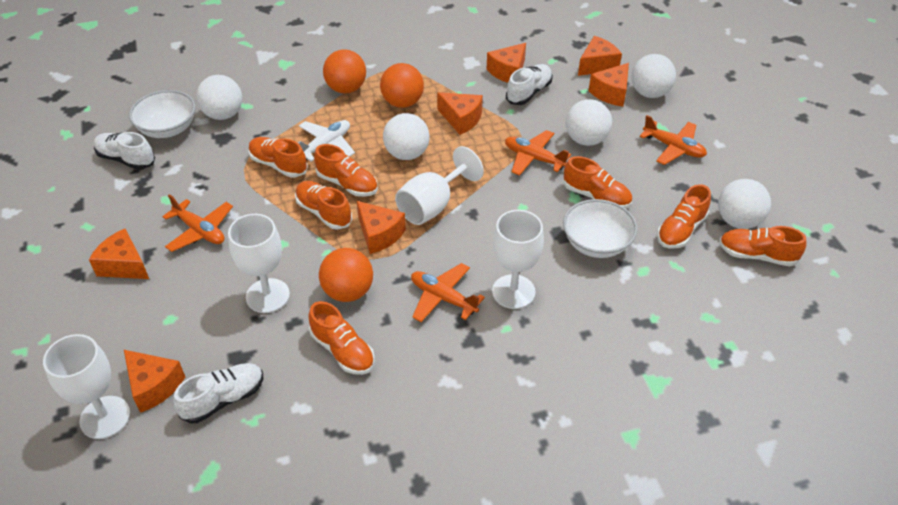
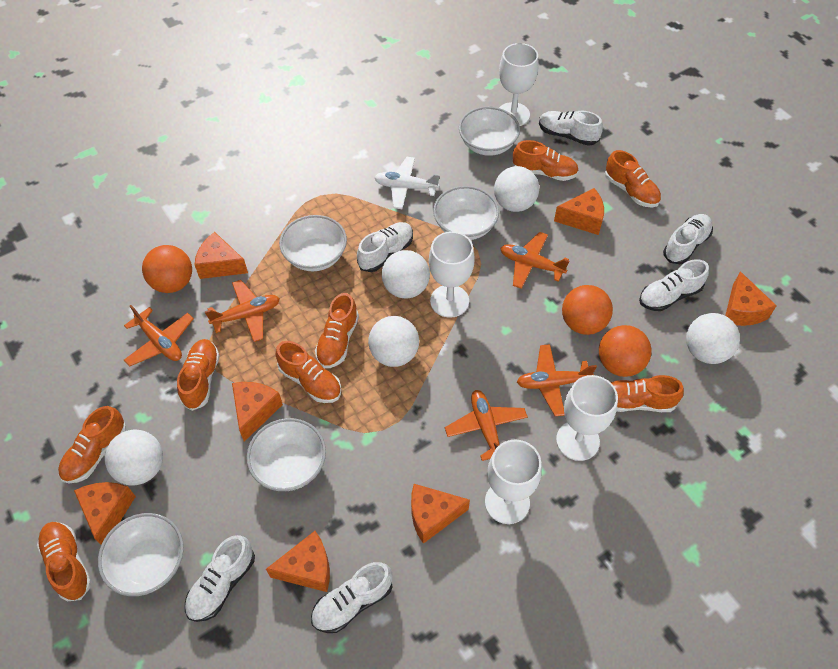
orange plane: 4 -> 5
orange shoe: 7 -> 8
white bowl: 2 -> 5
white shoe: 3 -> 6

